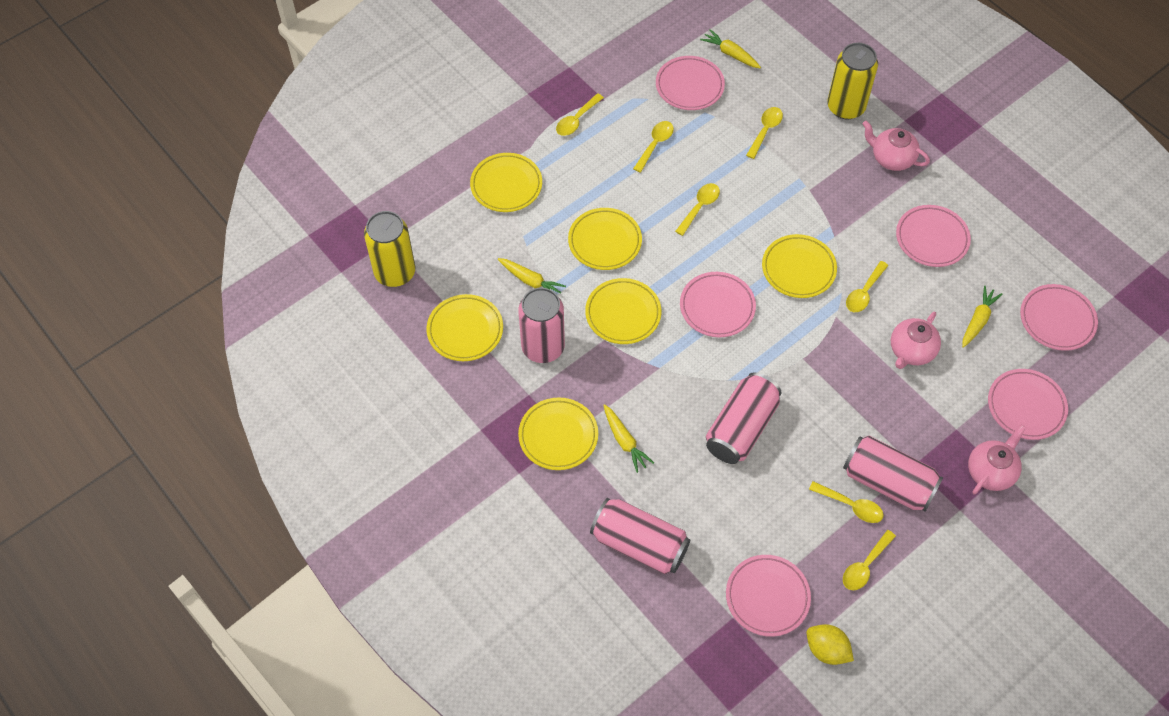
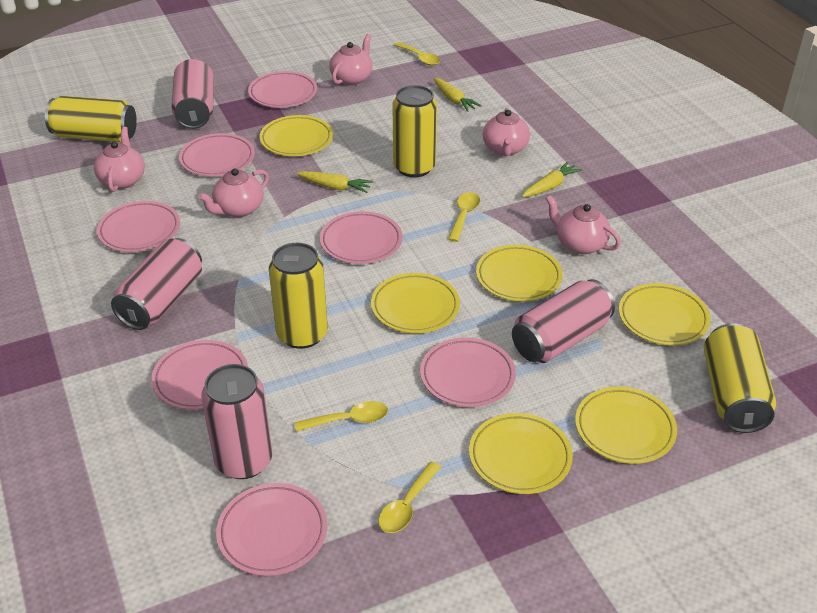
pink plate: 6 -> 7
pink teapot: 3 -> 5
yellow can: 2 -> 4
yellow carrot: 4 -> 3
yellow lemon: 1 -> 0
yellow spoon: 7 -> 4

